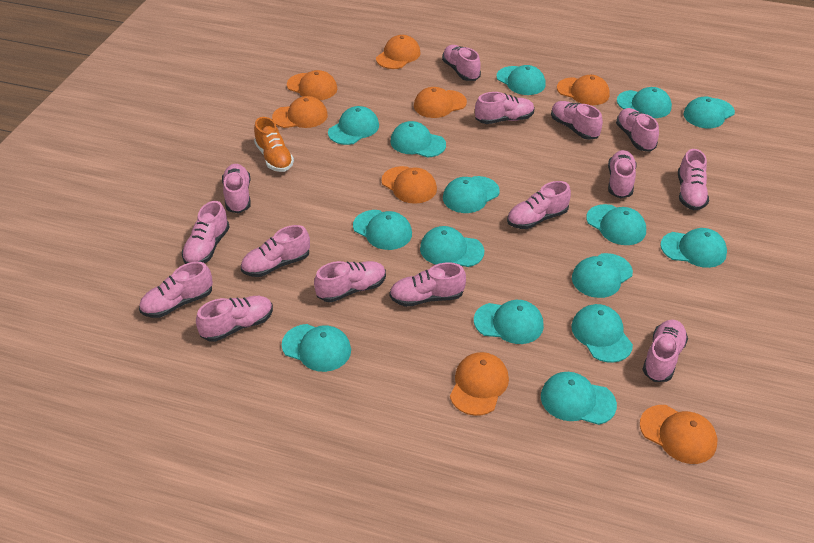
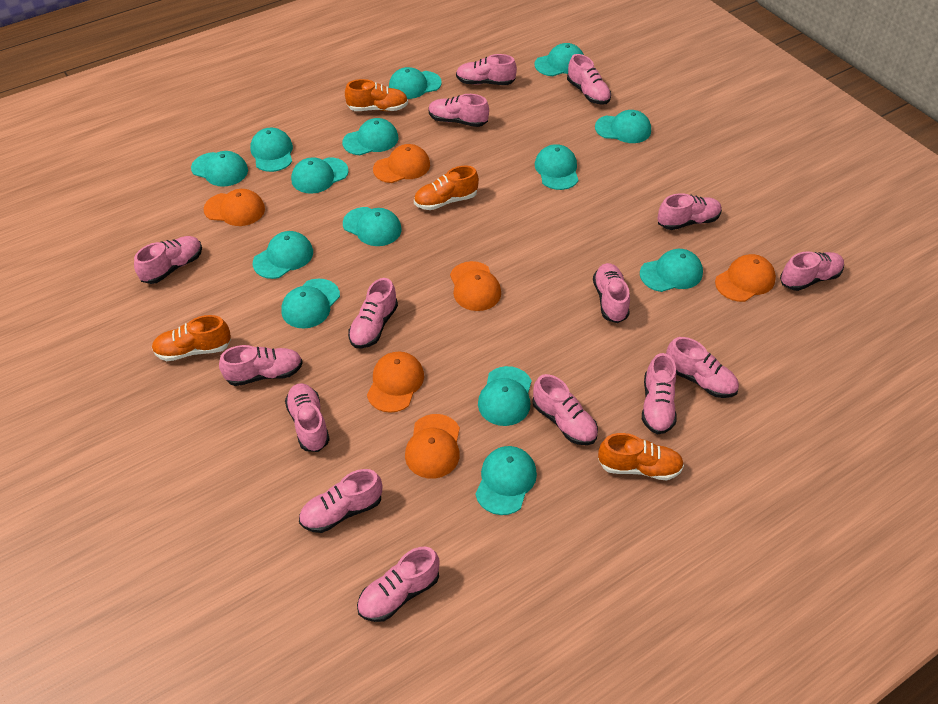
orange cap: 8 -> 6
orange shoe: 1 -> 4
turquoise cap: 15 -> 14

